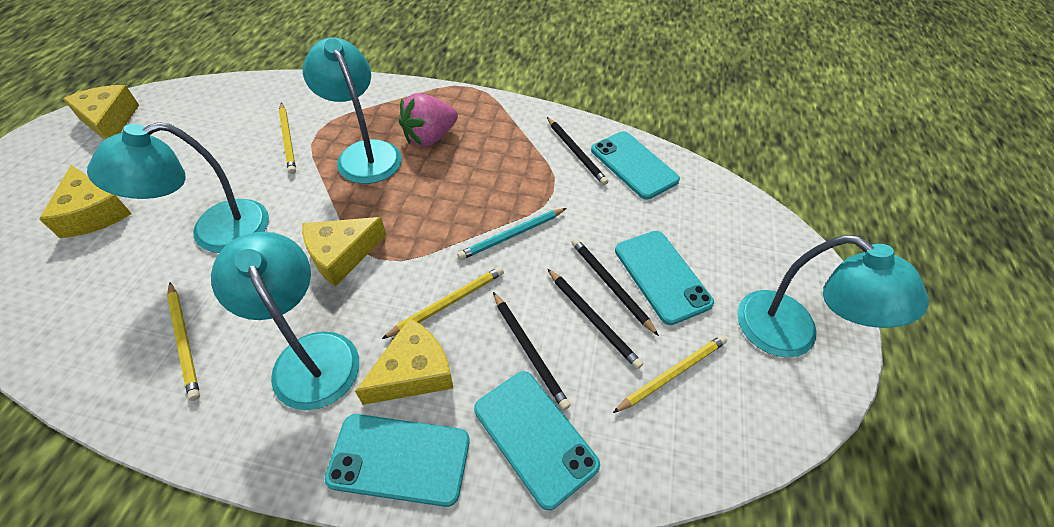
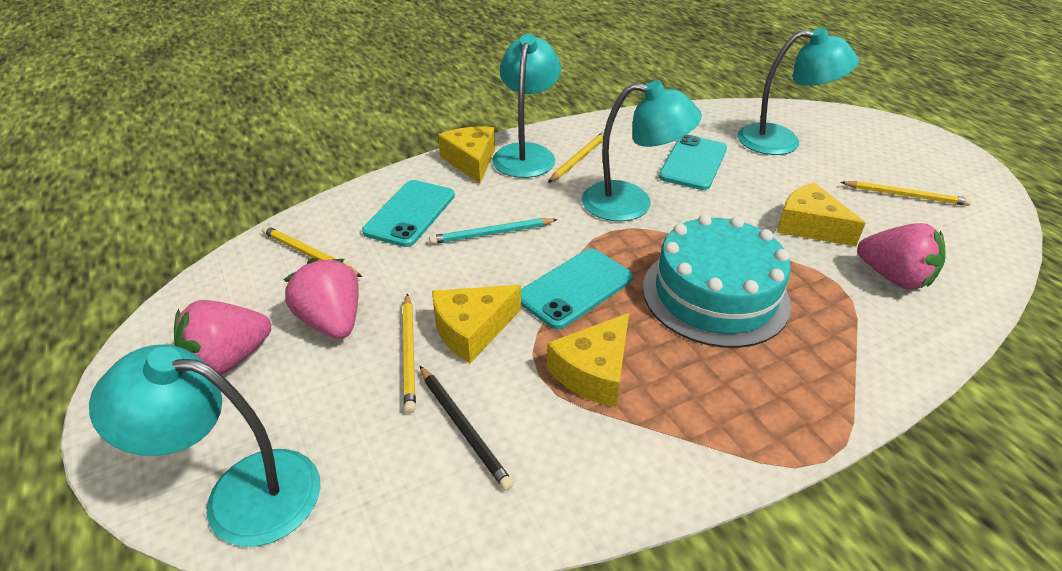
black pencil: 4 -> 1
pink strawberry: 1 -> 3
turquoise cake: 0 -> 1
turquoise phone: 4 -> 3

